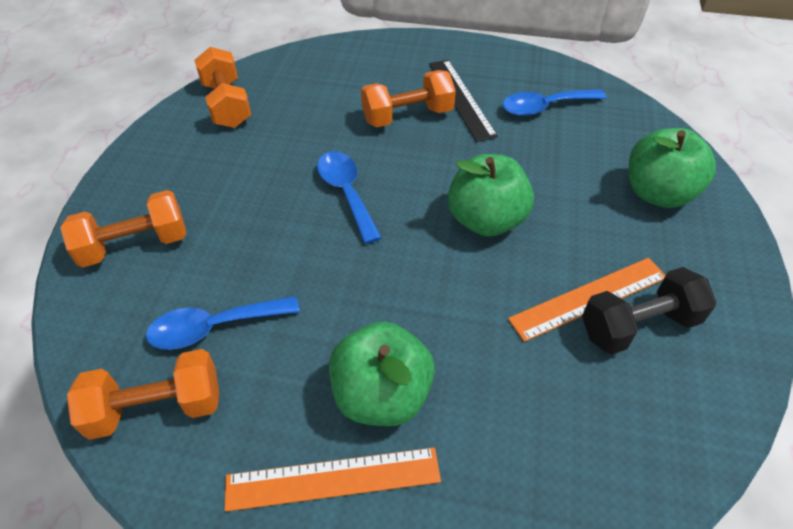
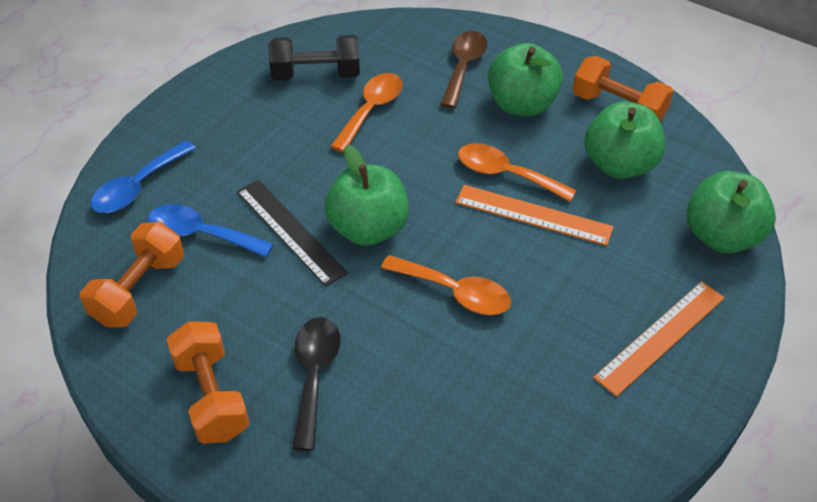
black spoon: 0 -> 1
blue spoon: 3 -> 2
brown spoon: 0 -> 1
green apple: 3 -> 4
orange dumbbell: 4 -> 3
orange spoon: 0 -> 3

